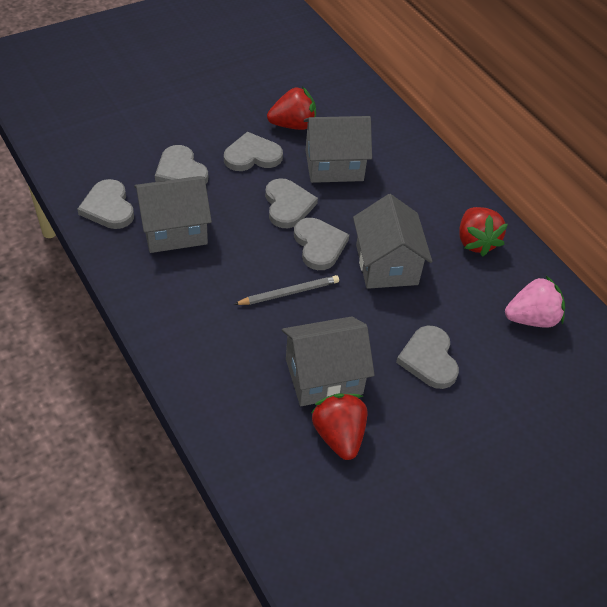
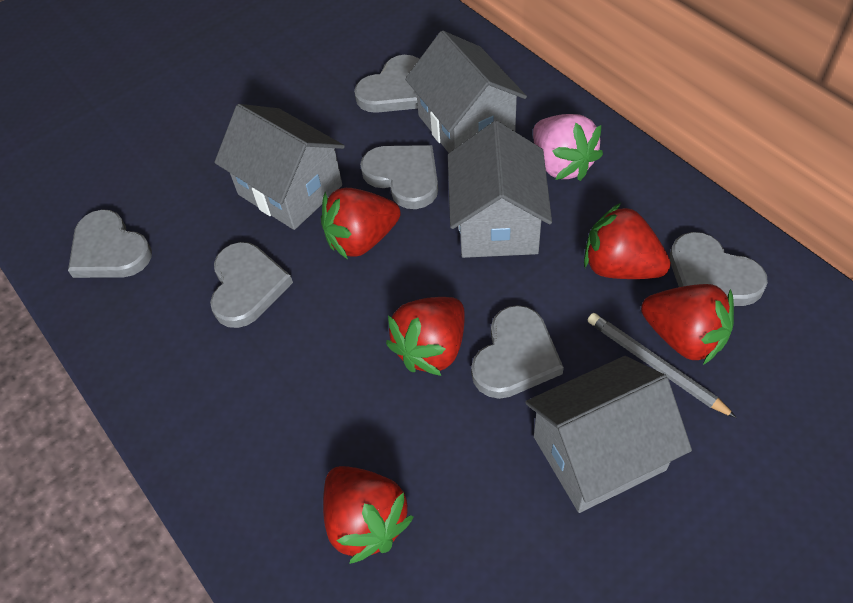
red strawberry: 3 -> 5

